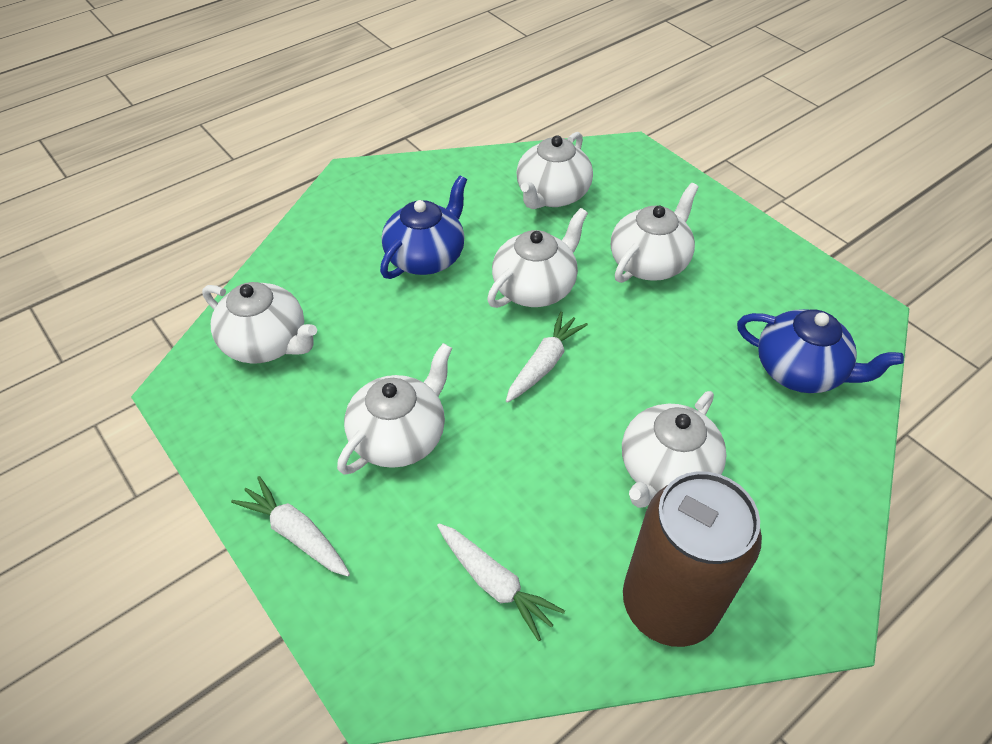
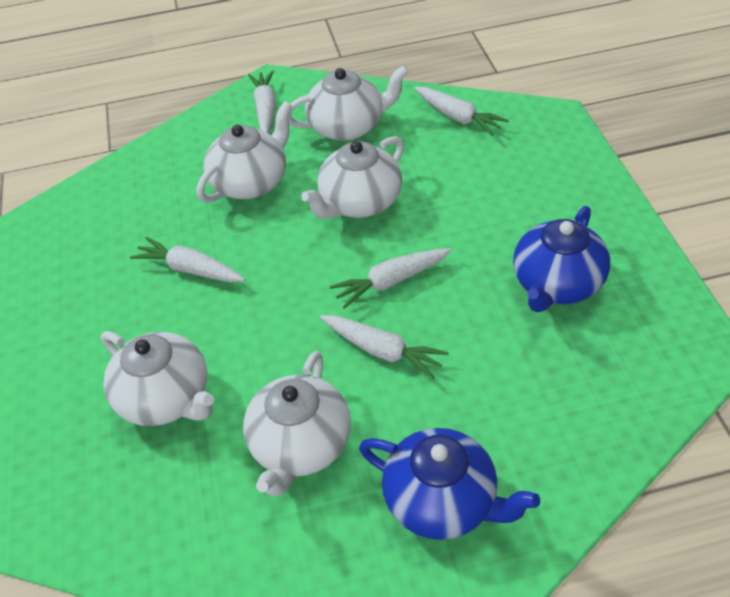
brown can: 1 -> 0
white carrot: 3 -> 5
white teapot: 6 -> 5

